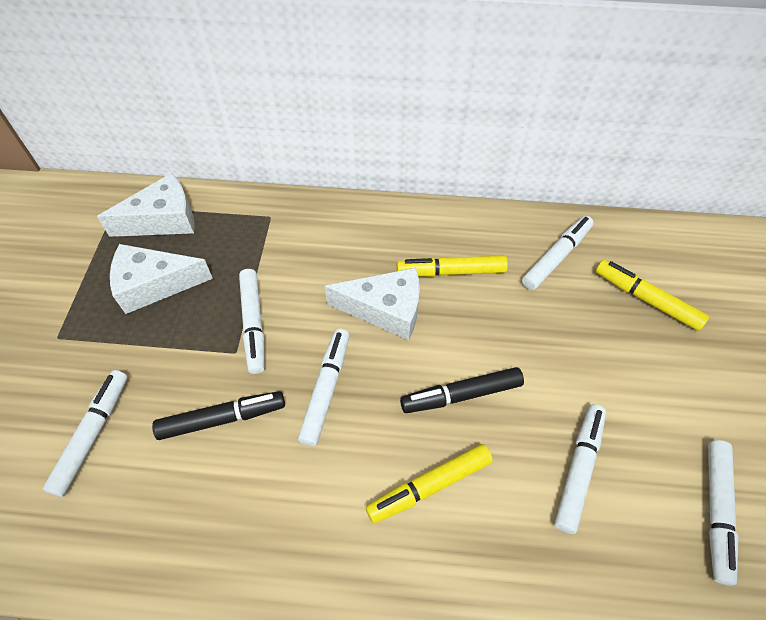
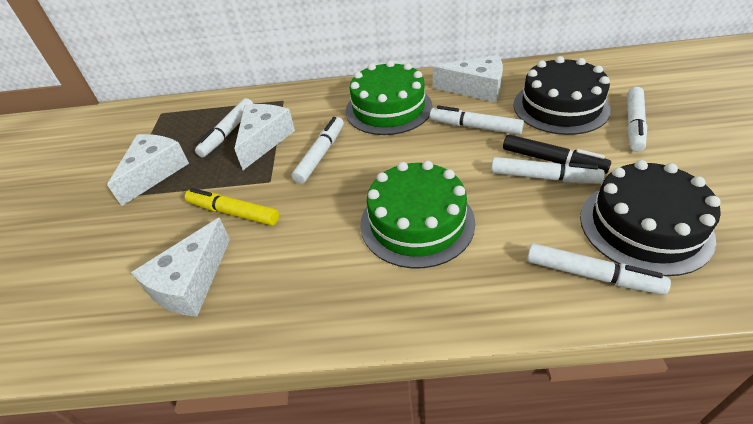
black cake: 0 -> 2
black marker: 2 -> 1
green cake: 0 -> 2
white cheese: 3 -> 4
yellow marker: 3 -> 1

